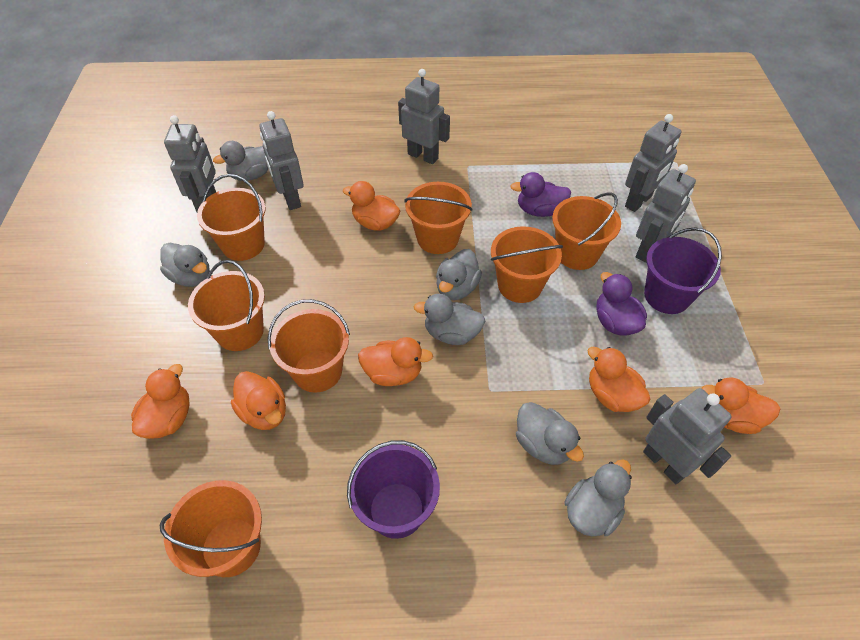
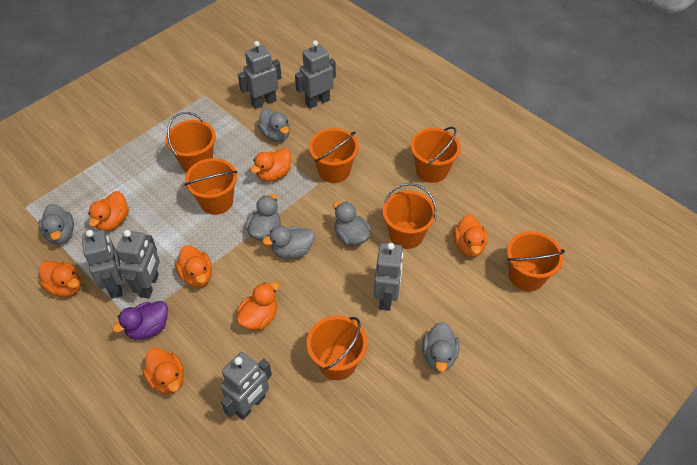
orange duck: 6 -> 7
purple bucket: 2 -> 0
purple duck: 2 -> 1

